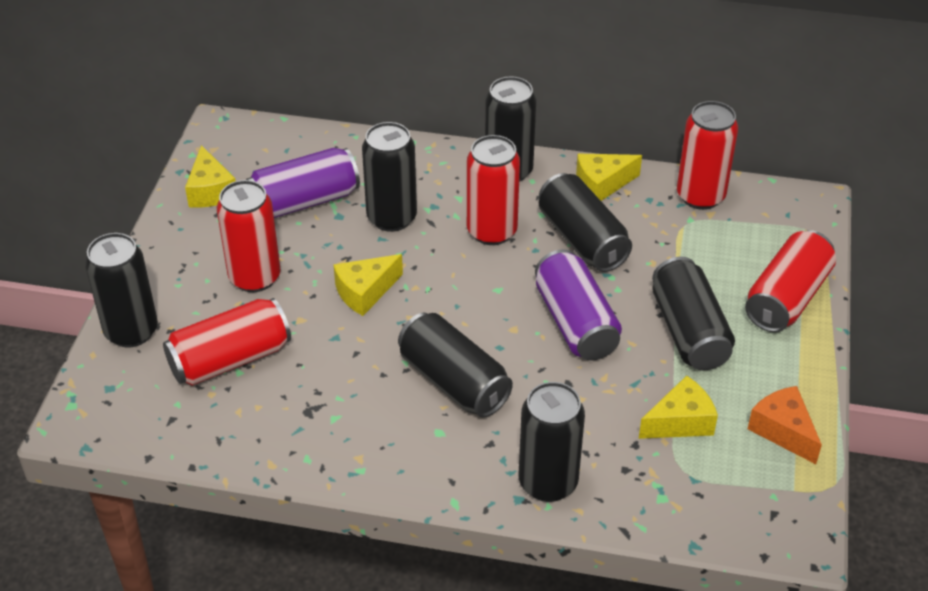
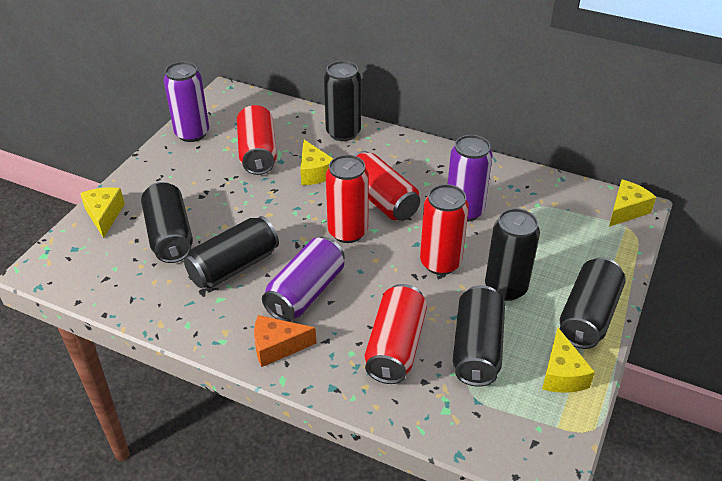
black can: 7 -> 6
purple can: 2 -> 3

